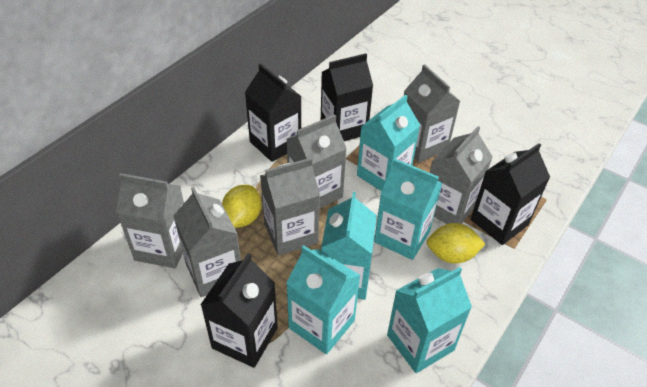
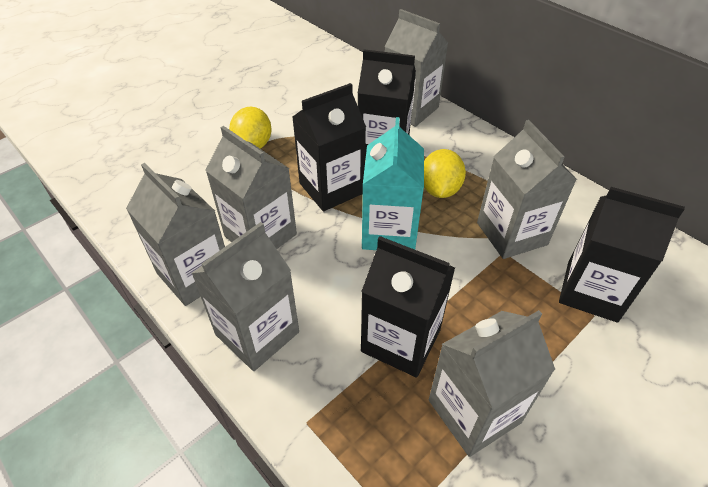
turquoise carton: 5 -> 1

